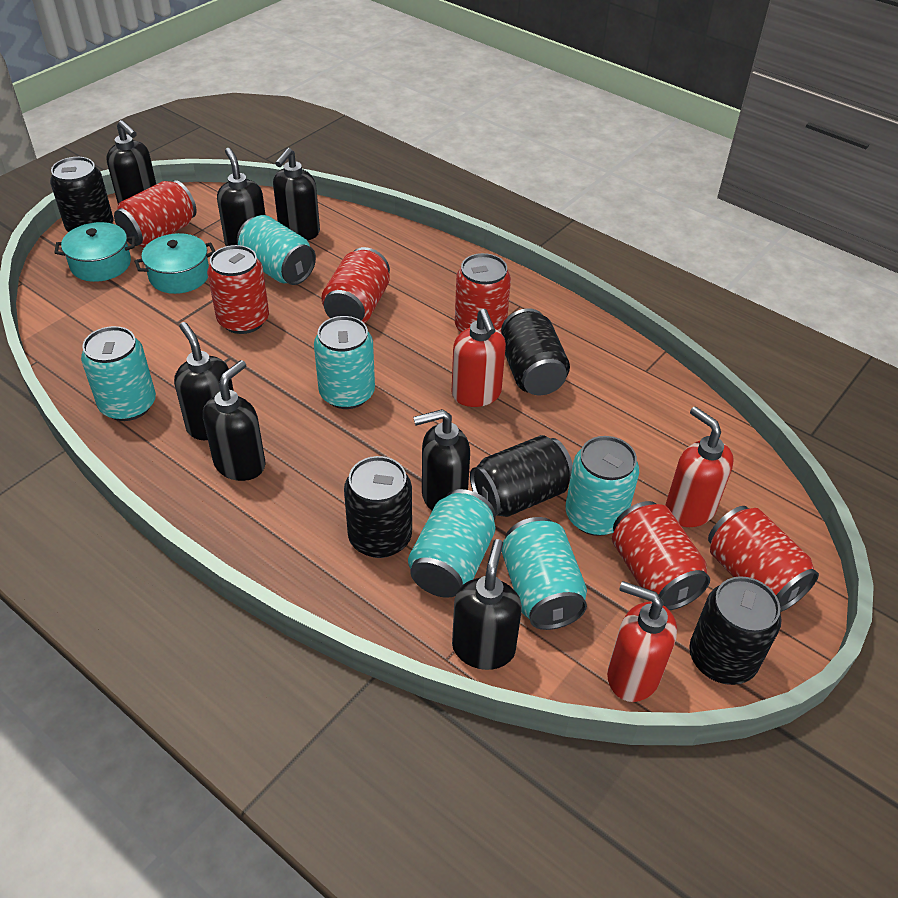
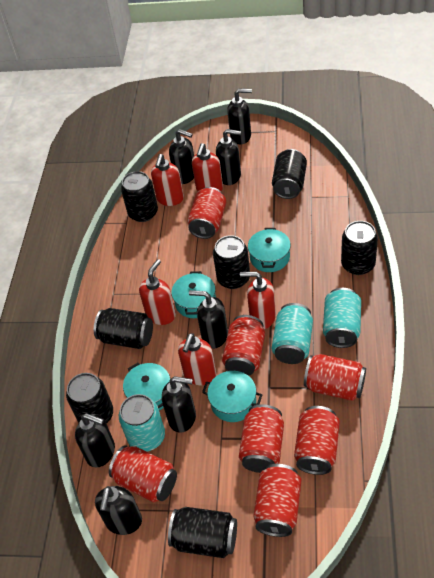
black can: 5 -> 7
red can: 6 -> 7
red soap dispenser: 3 -> 5
turquoise can: 6 -> 3
turquoise pot: 2 -> 4

